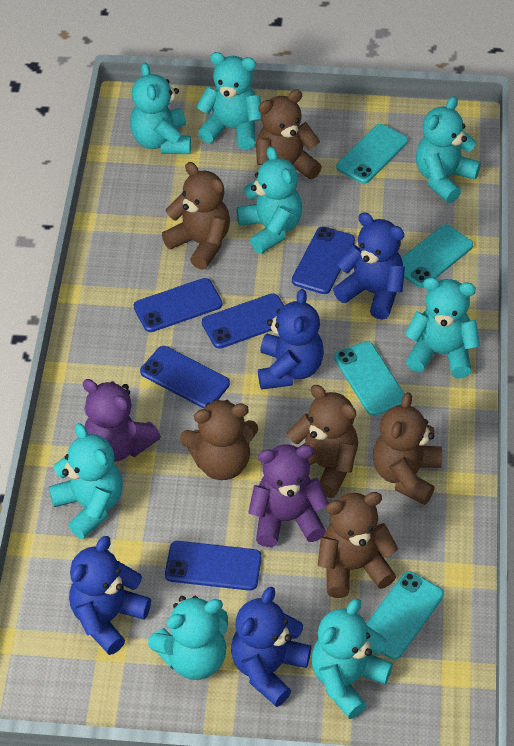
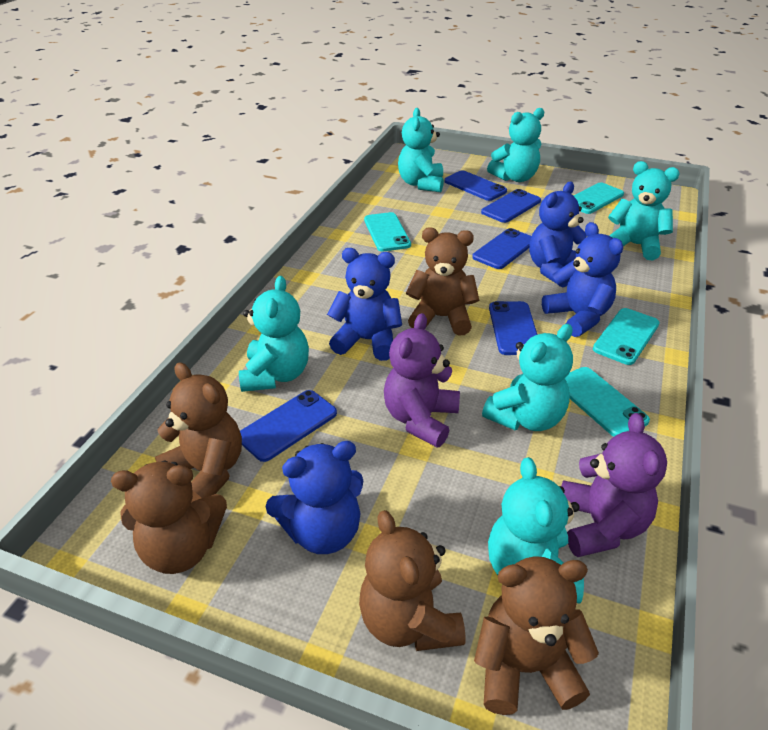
brown teddy bear: 6 -> 5
turquoise teddy bear: 8 -> 6

